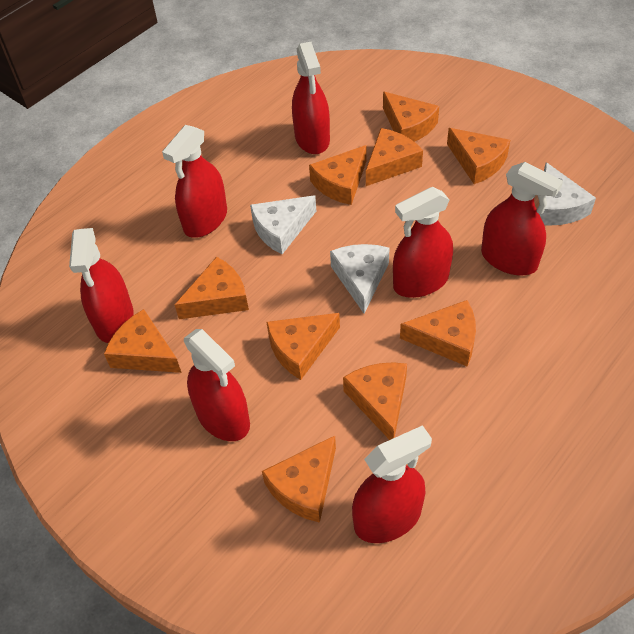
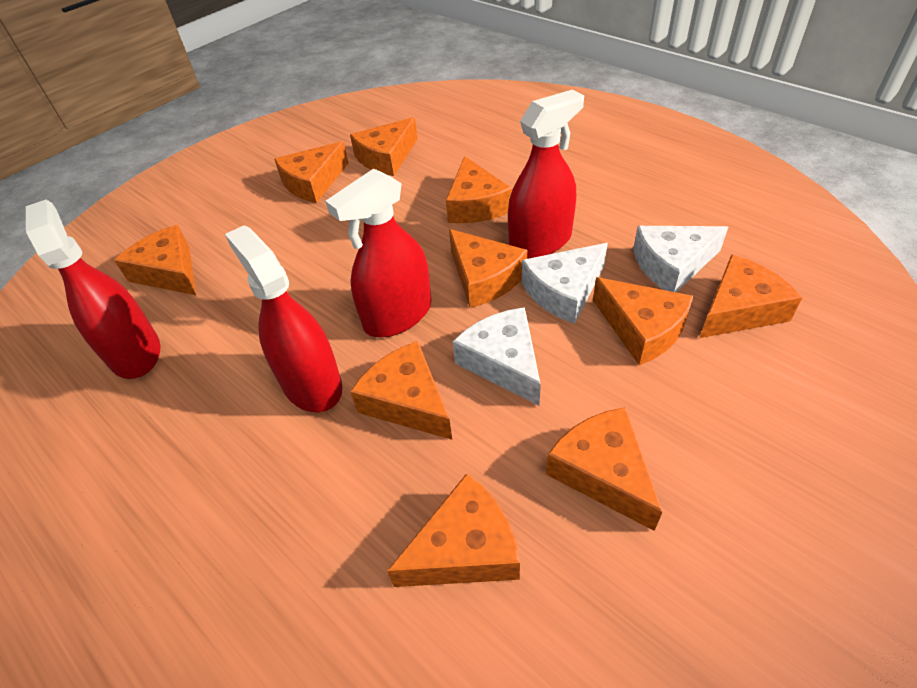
red spray bottle: 7 -> 4

